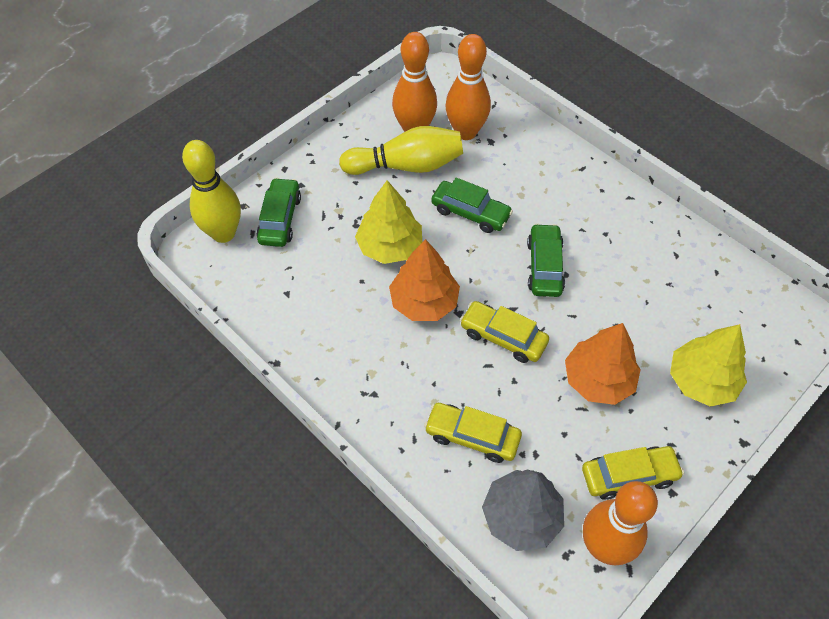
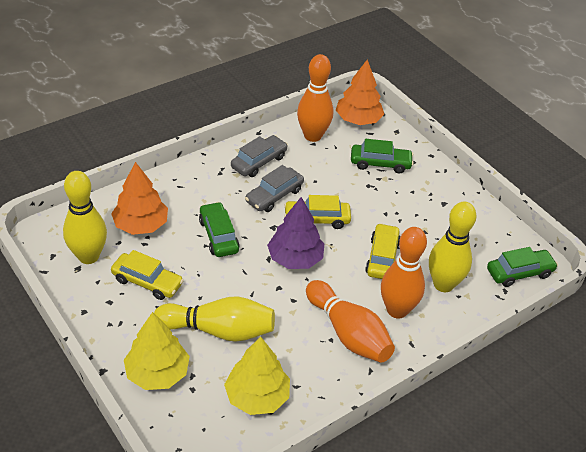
grey car: 0 -> 2
grey tree: 1 -> 0
purple tree: 0 -> 1
yellow bowling pin: 2 -> 3

